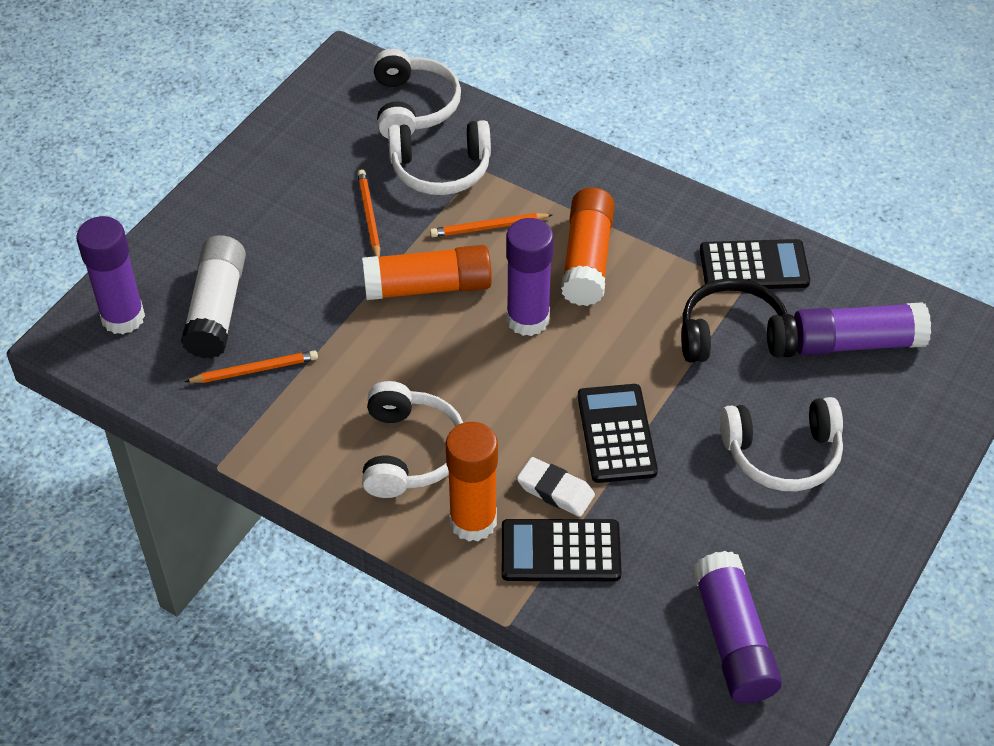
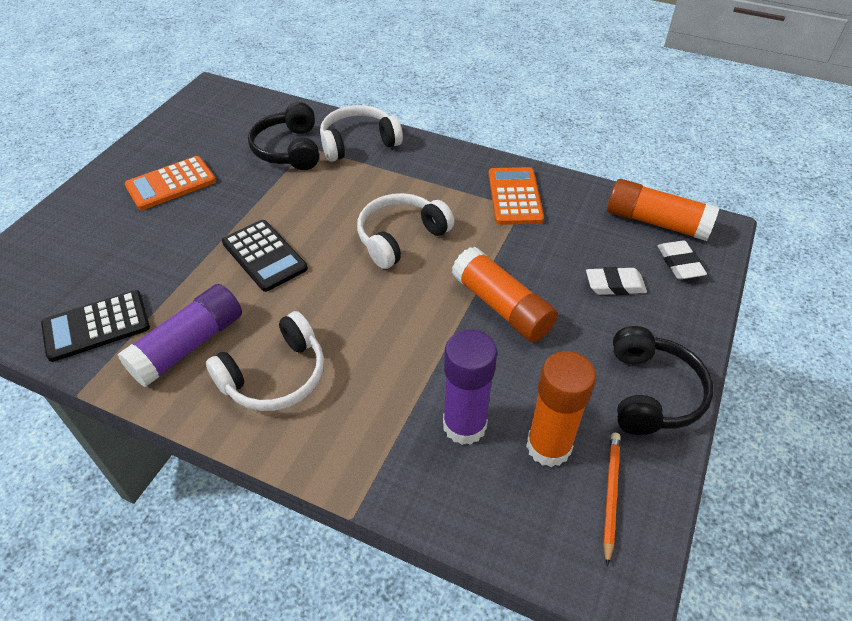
black calculator: 3 -> 2
black headphones: 1 -> 2
orange calculator: 0 -> 2
orange pencil: 3 -> 1
purple glue stick: 4 -> 2
white eraser: 1 -> 2
white glue stick: 1 -> 0
white headphones: 4 -> 3

